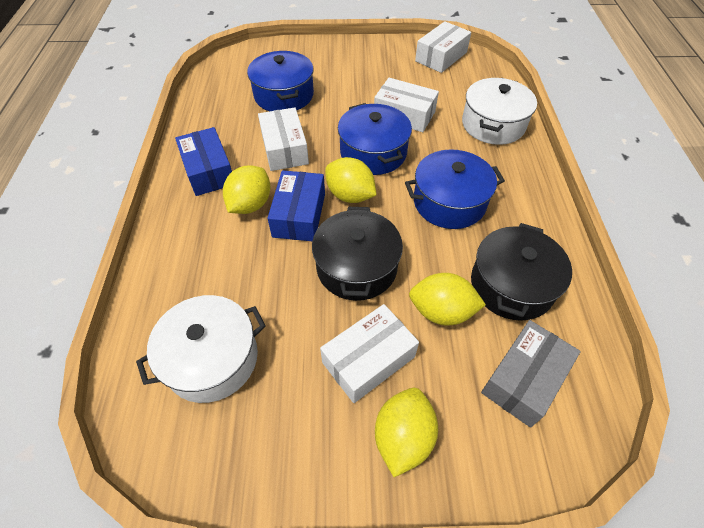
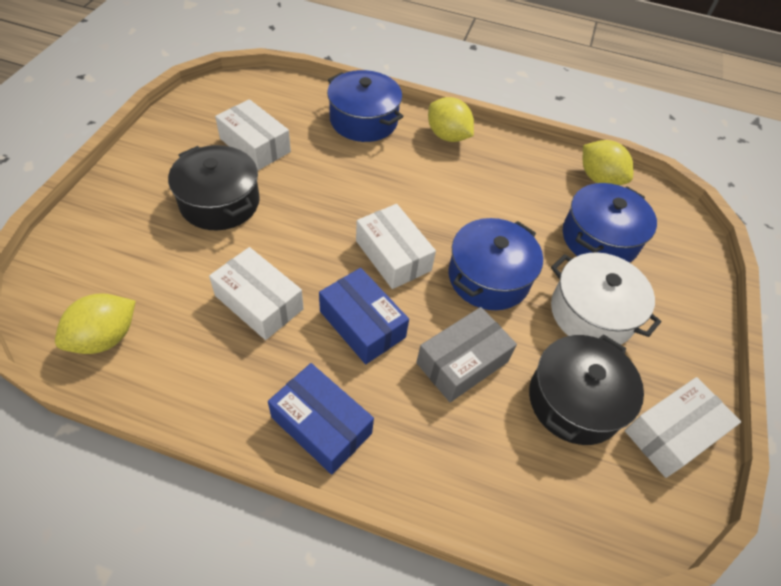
white pot: 2 -> 1
yellow lemon: 4 -> 3

